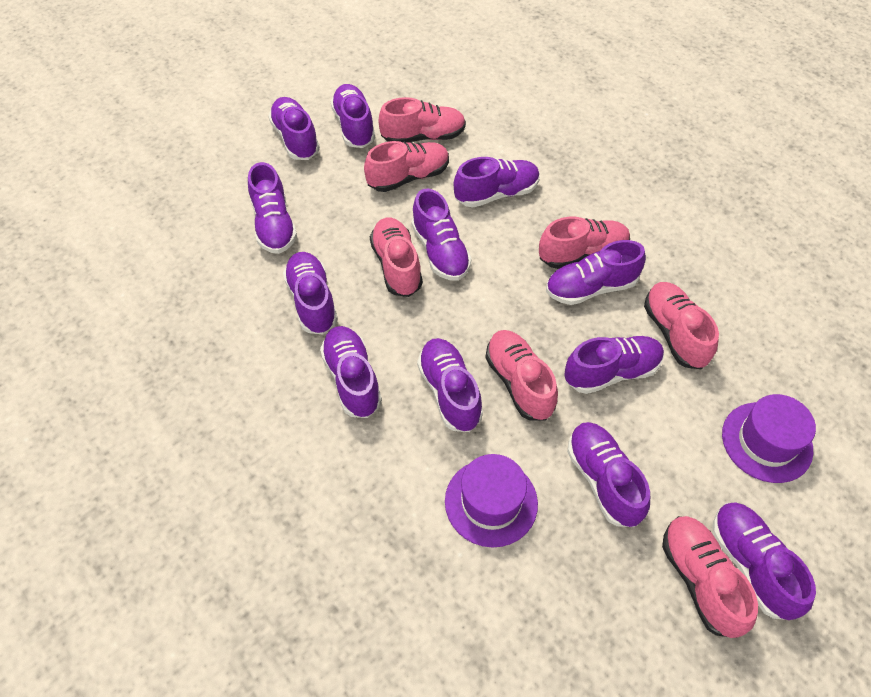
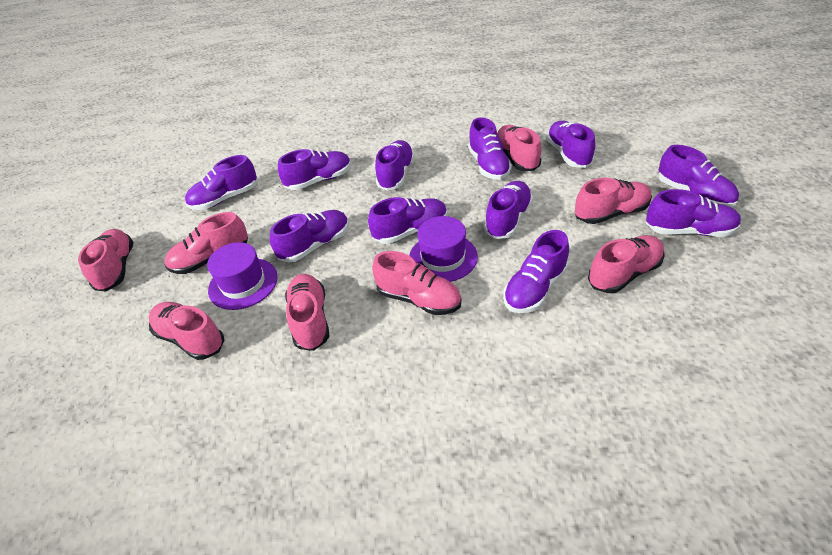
pink shoe: 7 -> 8
purple shoe: 12 -> 11

